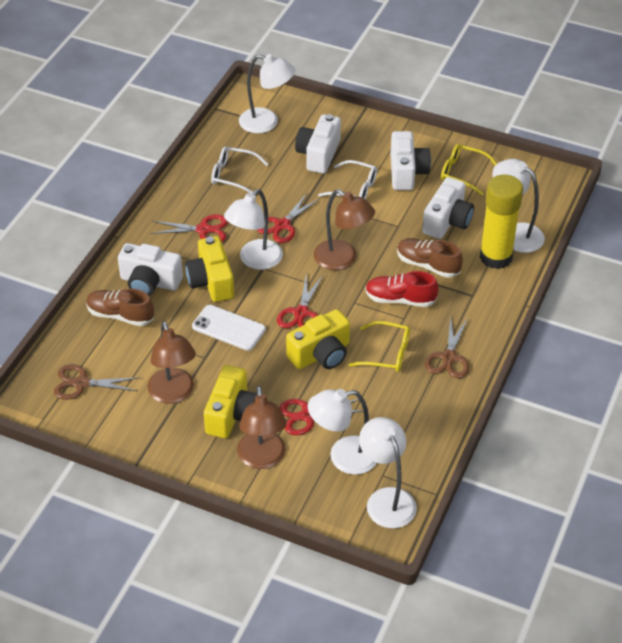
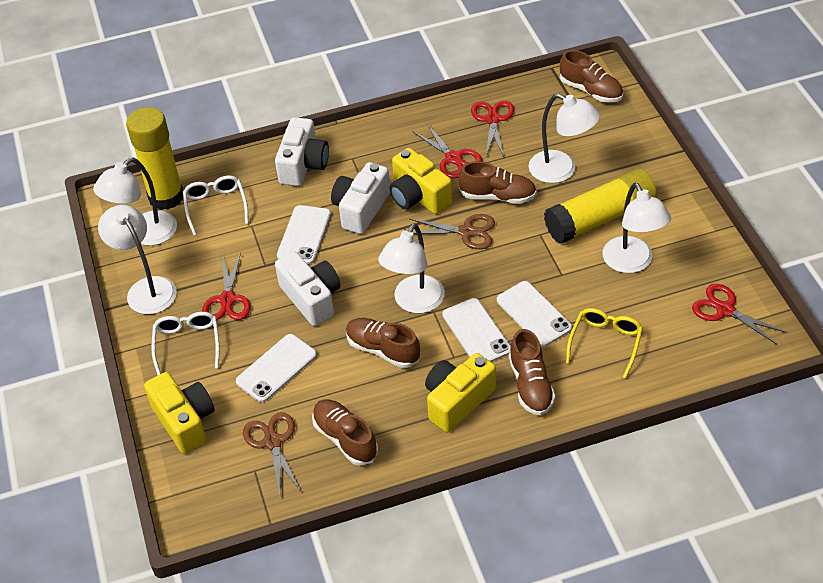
brown lamp: 3 -> 0
brown shoe: 2 -> 5
red shoe: 1 -> 0
white camera: 4 -> 3
white phone: 1 -> 4
yellow glasses: 2 -> 1
yellow glue stick: 1 -> 2

